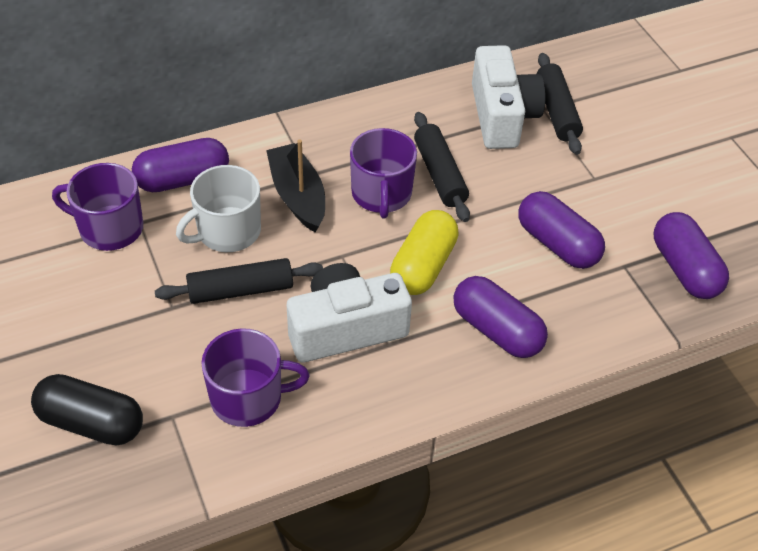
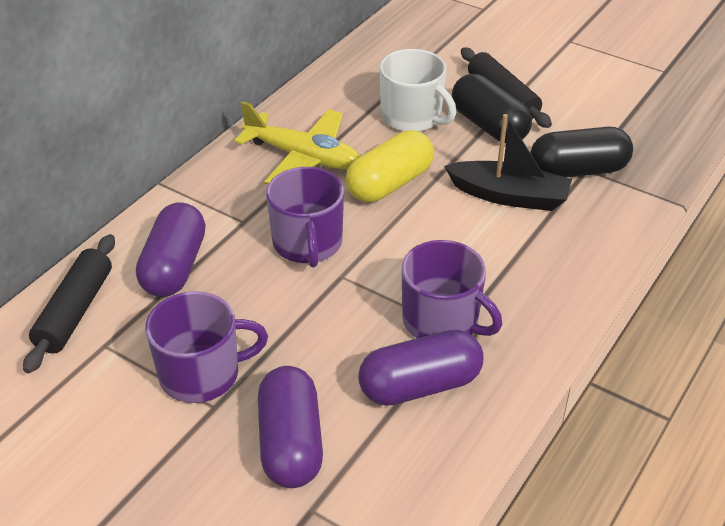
black capsule: 1 -> 2
black rolling pin: 3 -> 2
purple capsule: 4 -> 3
white camera: 2 -> 0
yellow plane: 0 -> 1

